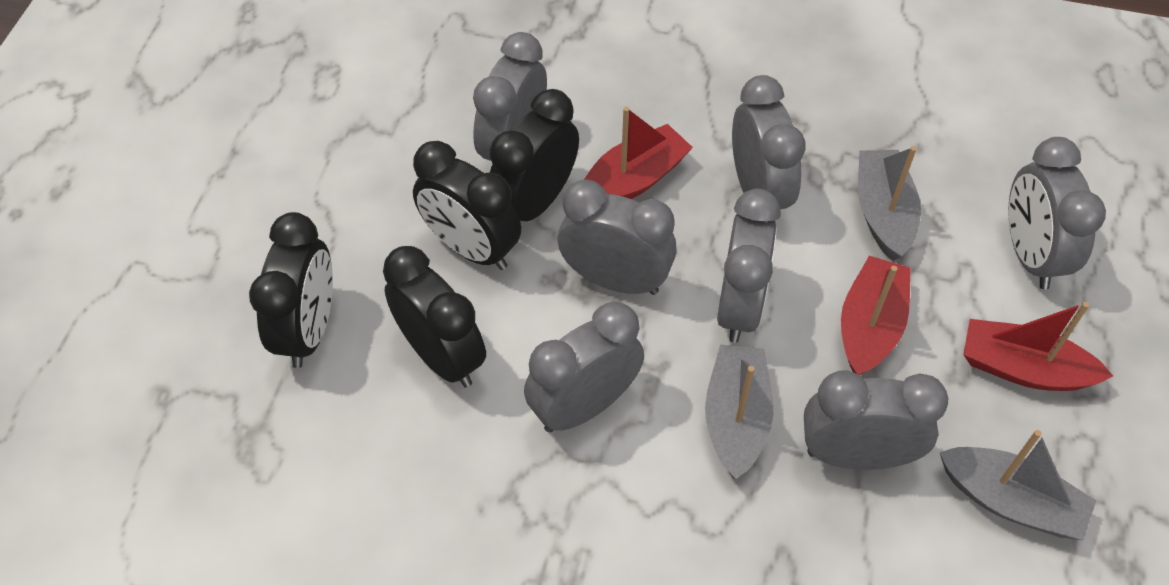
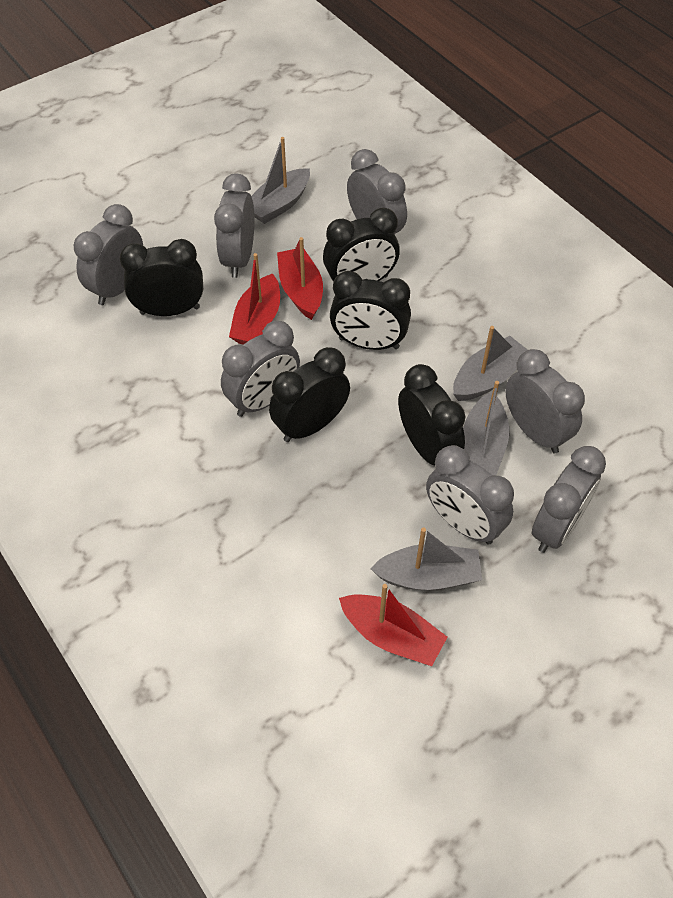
black clock: 4 -> 5
grey boat: 3 -> 4

